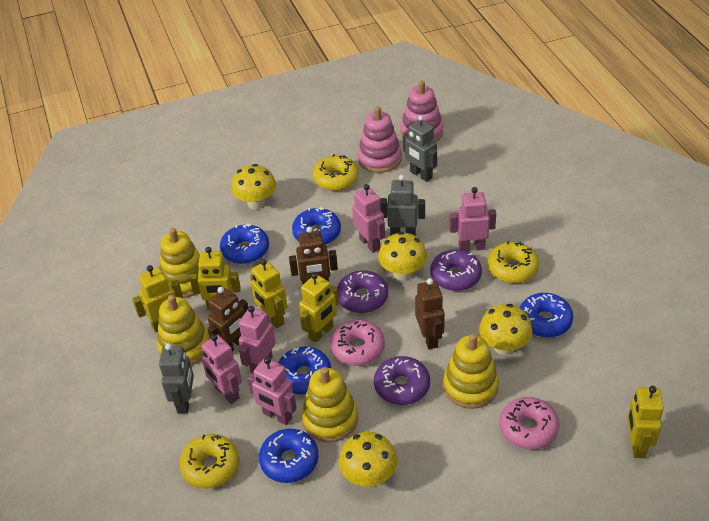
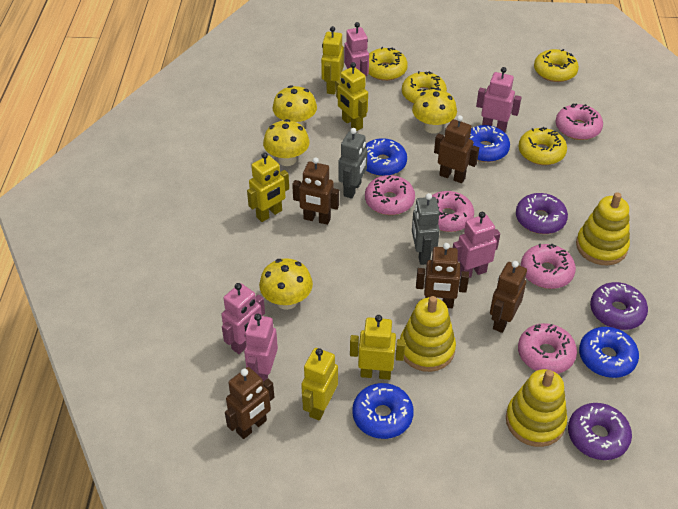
blue donut: 5 -> 4
brown robot: 3 -> 5
grey robot: 3 -> 2
pink donut: 2 -> 5
pink stacking toy: 2 -> 0
yellow donut: 3 -> 4
yellow stacking toy: 4 -> 3

